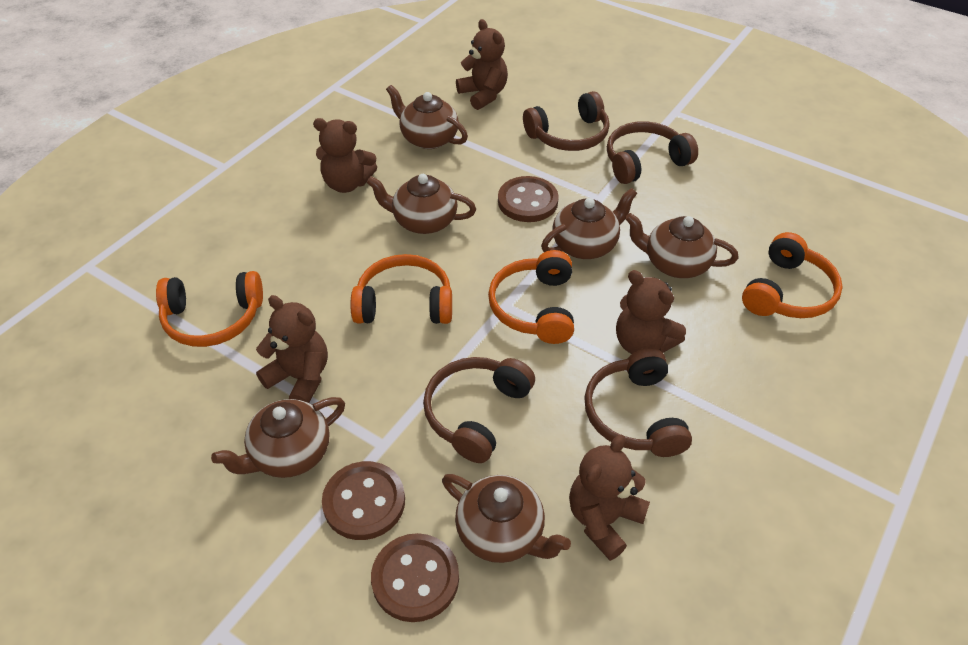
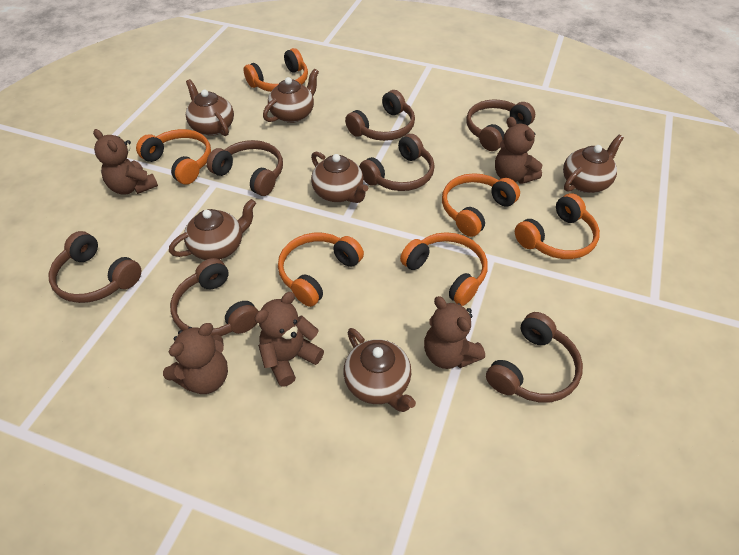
brown button: 3 -> 0
brown headphones: 4 -> 7
orange headphones: 4 -> 6

